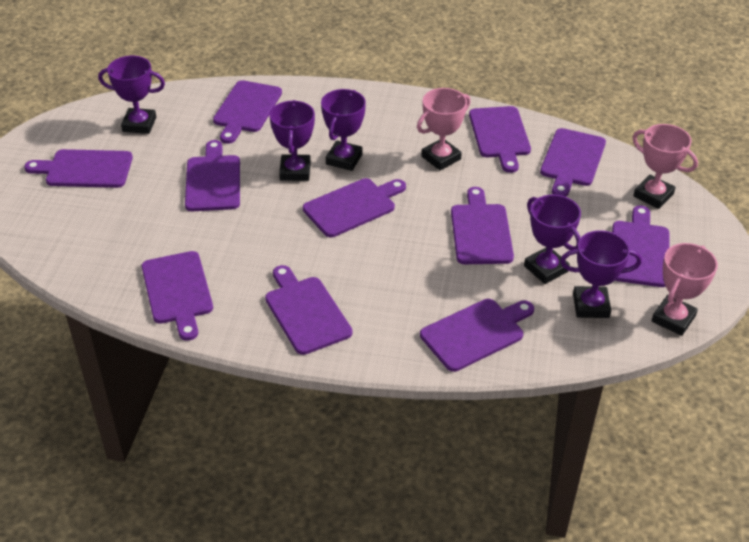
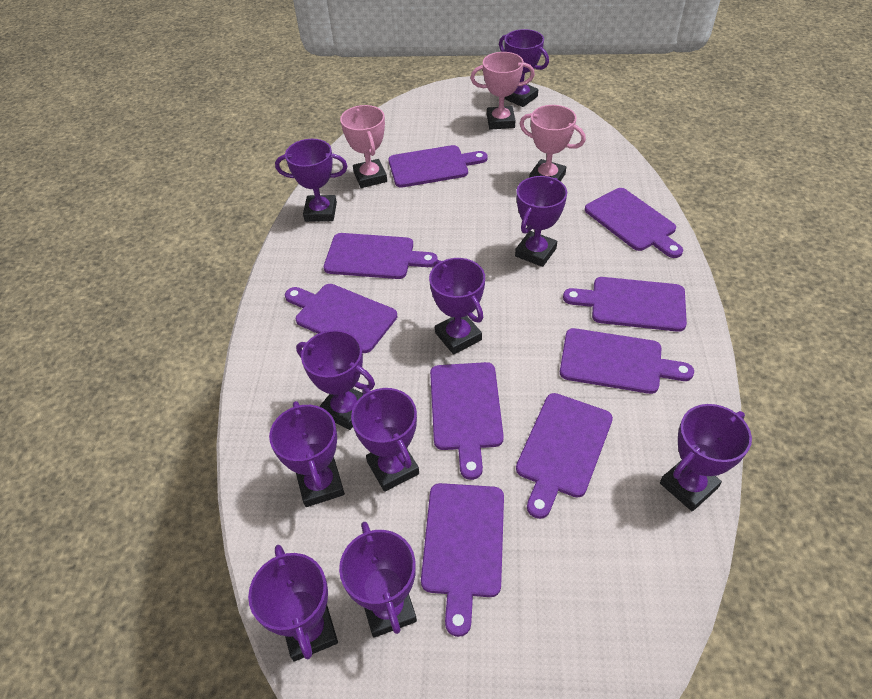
purple cutting board: 11 -> 9
purple trophy: 5 -> 10

